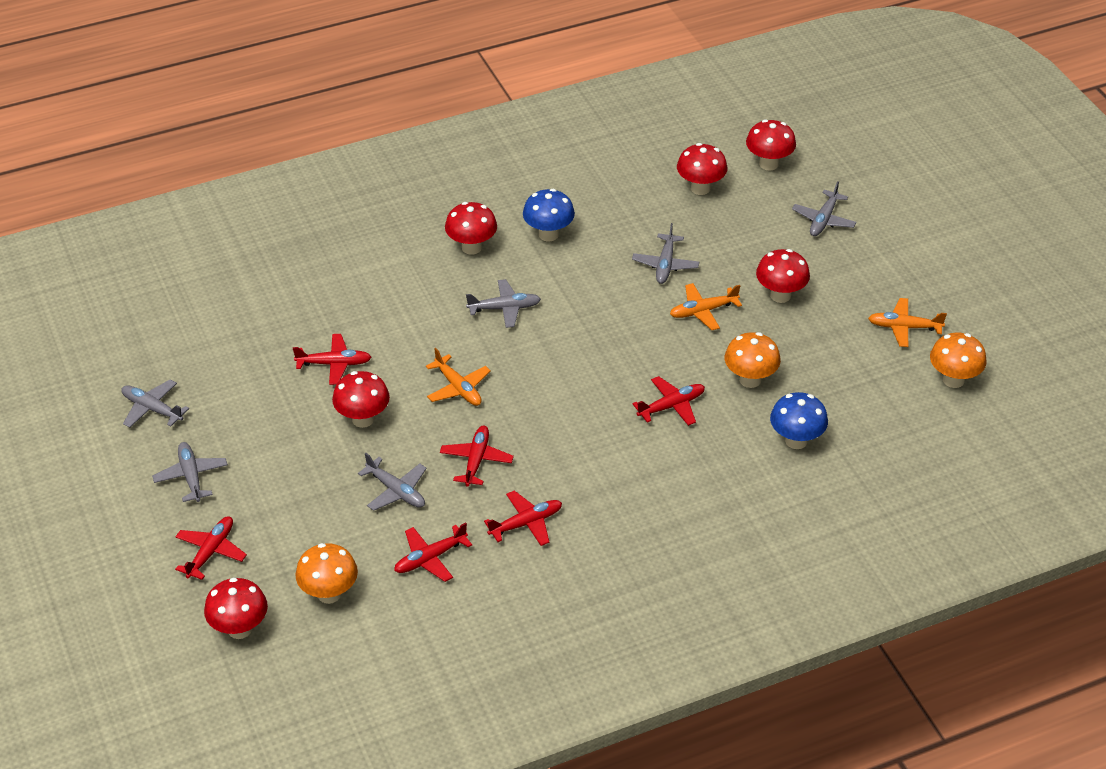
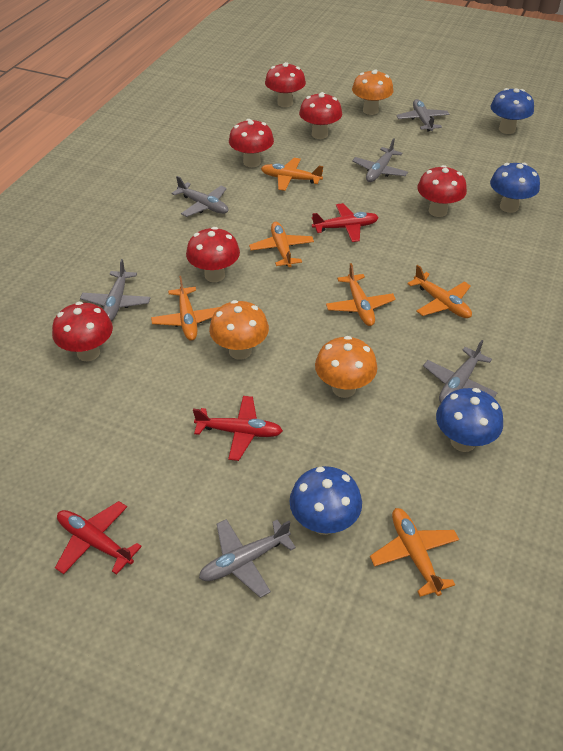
blue mushroom: 2 -> 4
orange plane: 3 -> 6
red plane: 6 -> 3

